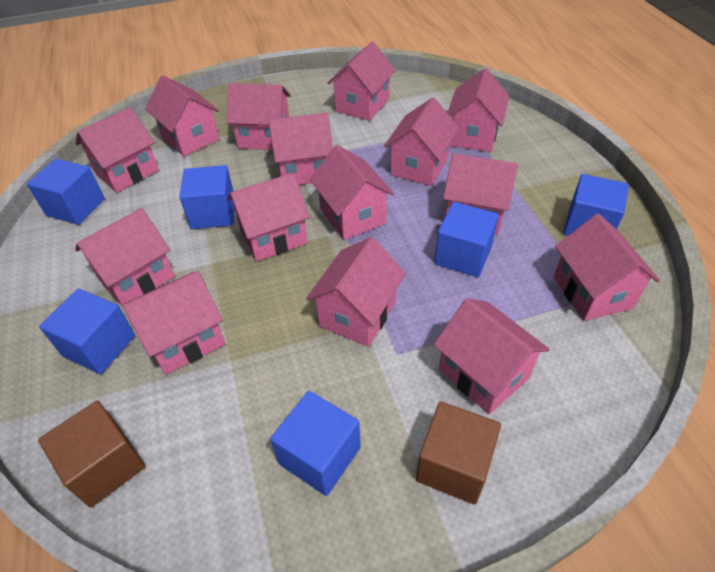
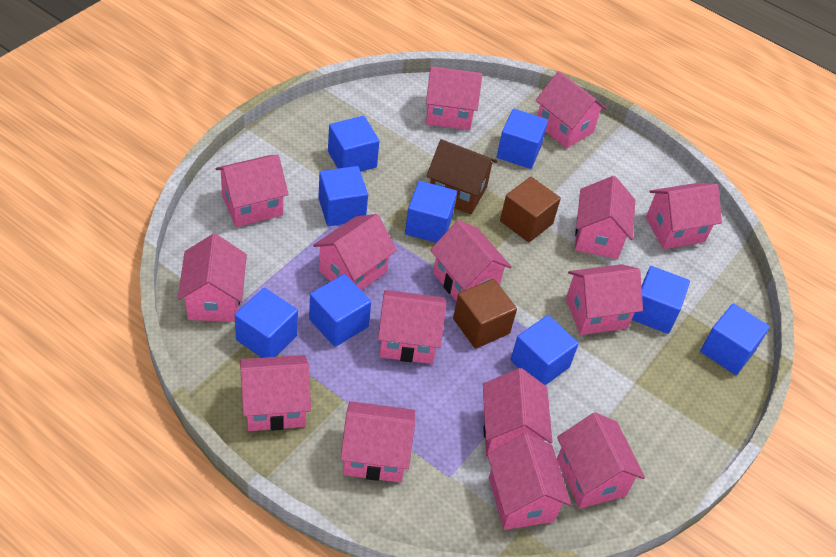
blue cube: 6 -> 9
brown house: 0 -> 1

